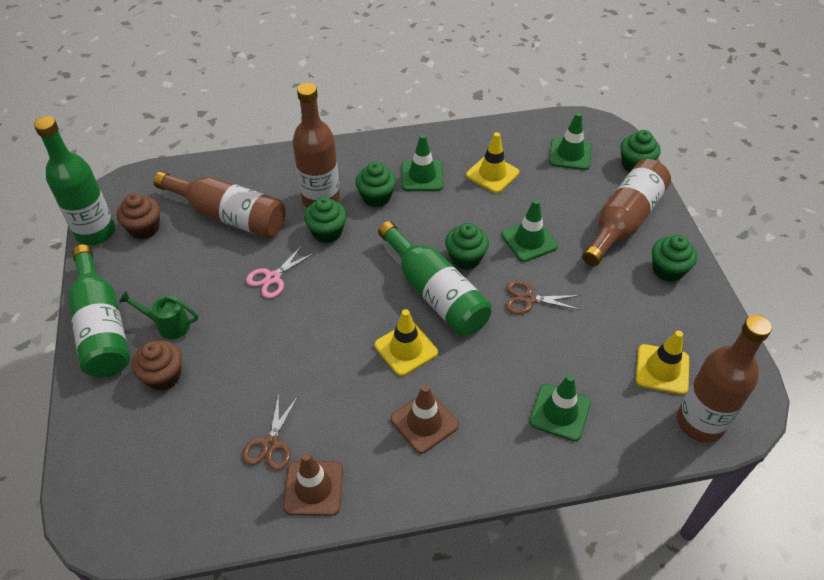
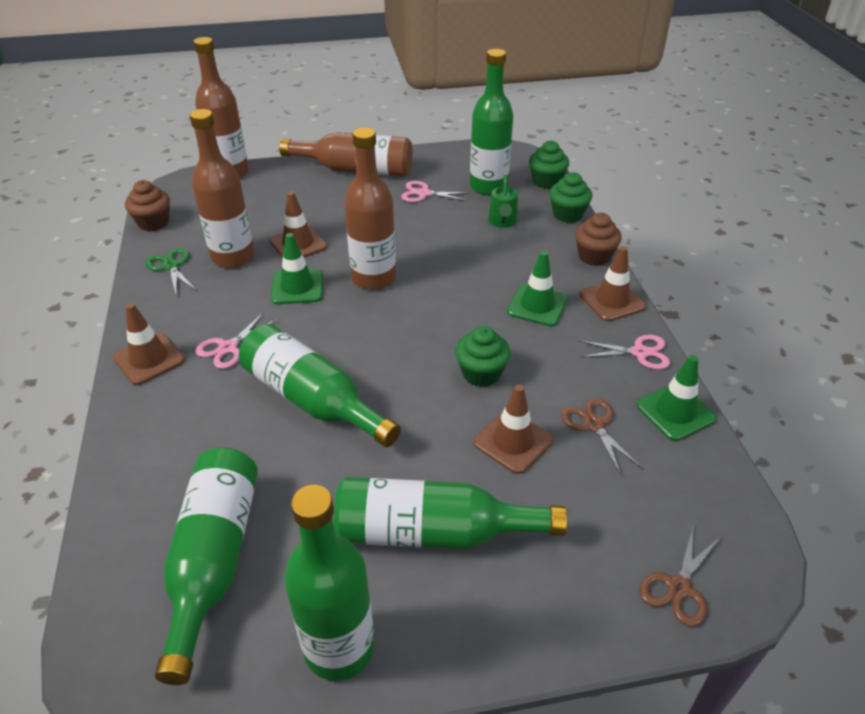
brown traffic cone: 2 -> 4
green bottle: 3 -> 5
green cupcake: 5 -> 3
green scissors: 0 -> 1
green traffic cone: 4 -> 3
pink scissors: 1 -> 3
yellow traffic cone: 3 -> 0

